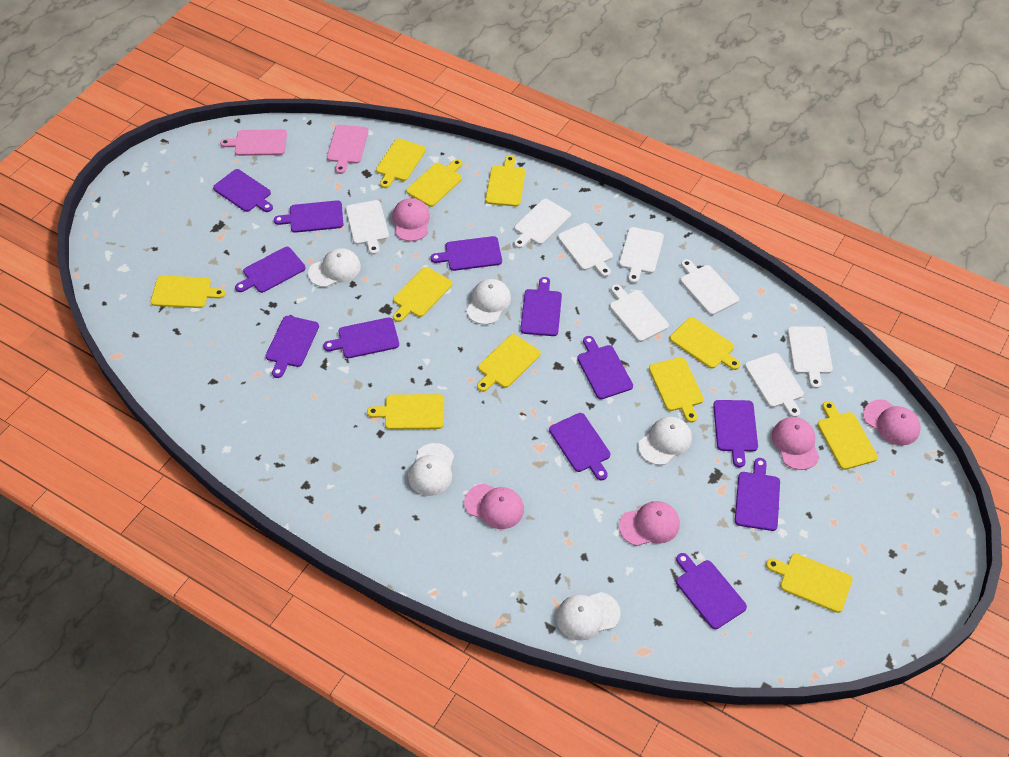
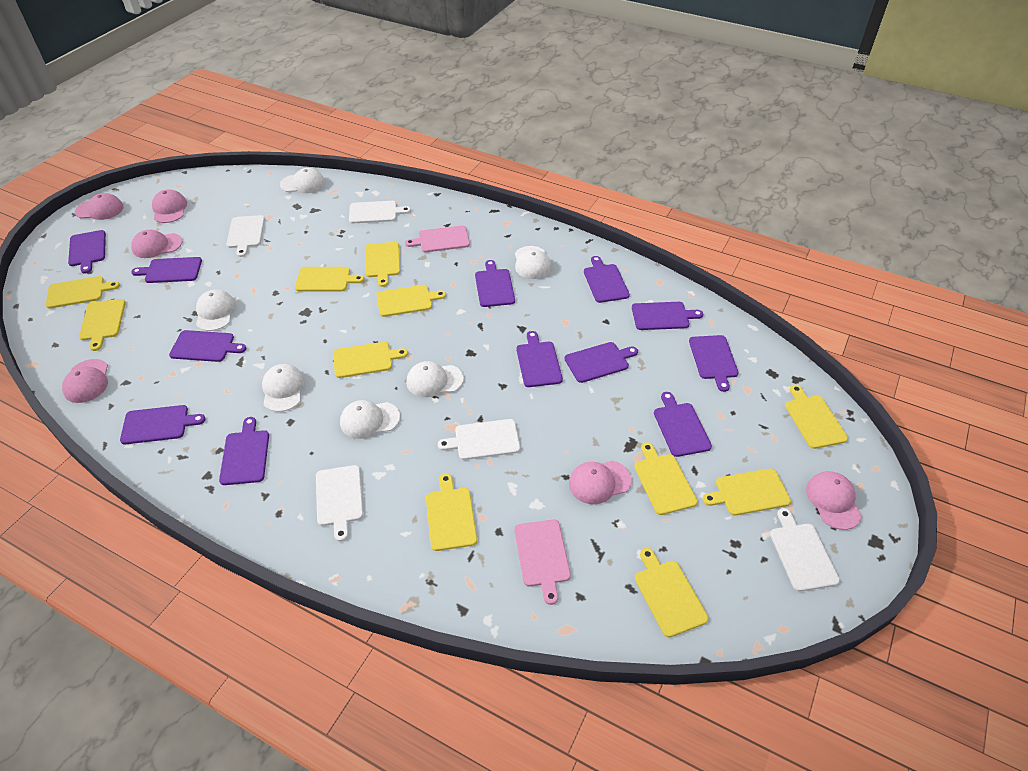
pink cap: 5 -> 6
white cap: 5 -> 6
white cutting board: 8 -> 5

